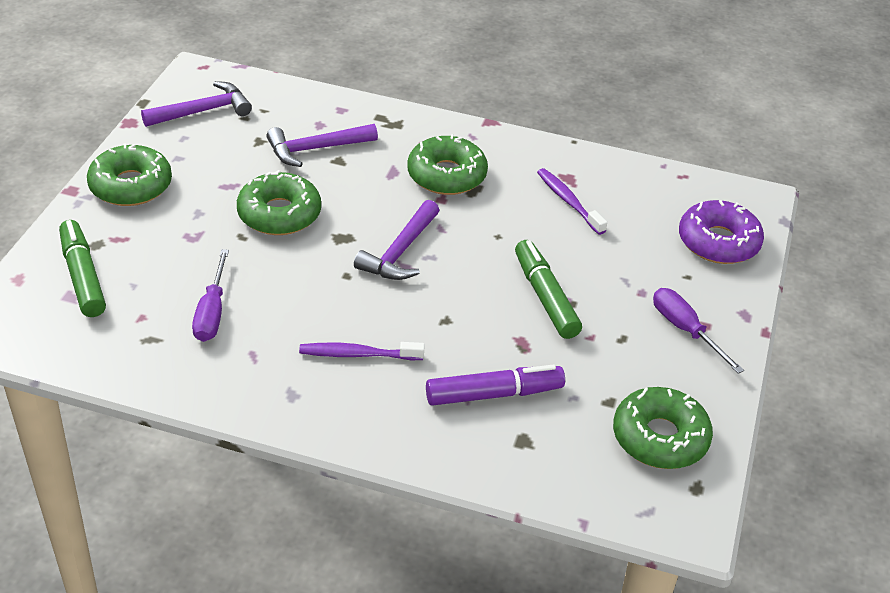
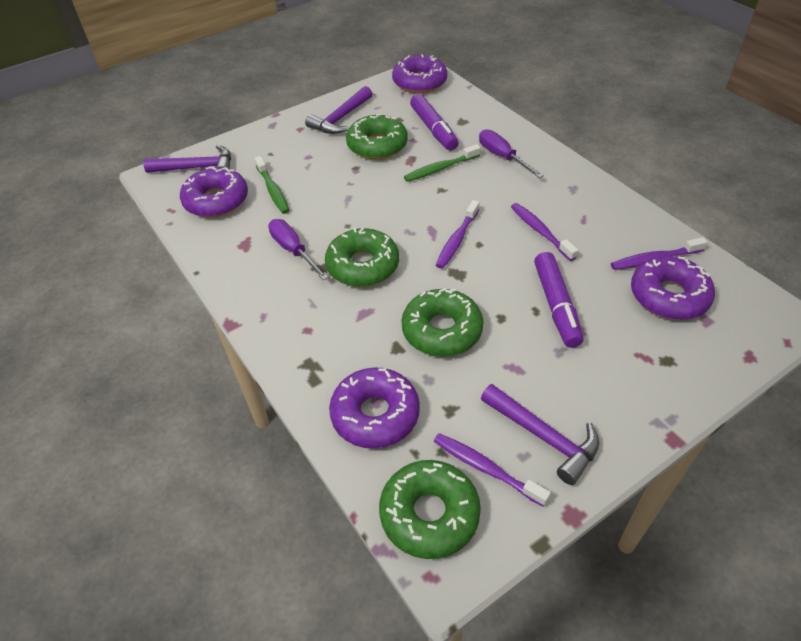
green marker: 2 -> 0
green toothbrush: 0 -> 2
purple donut: 1 -> 4
purple marker: 1 -> 2
purple toothbrush: 2 -> 4

